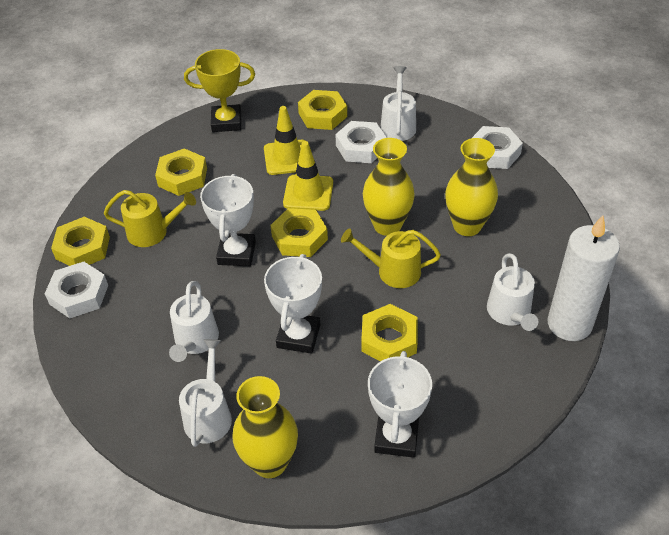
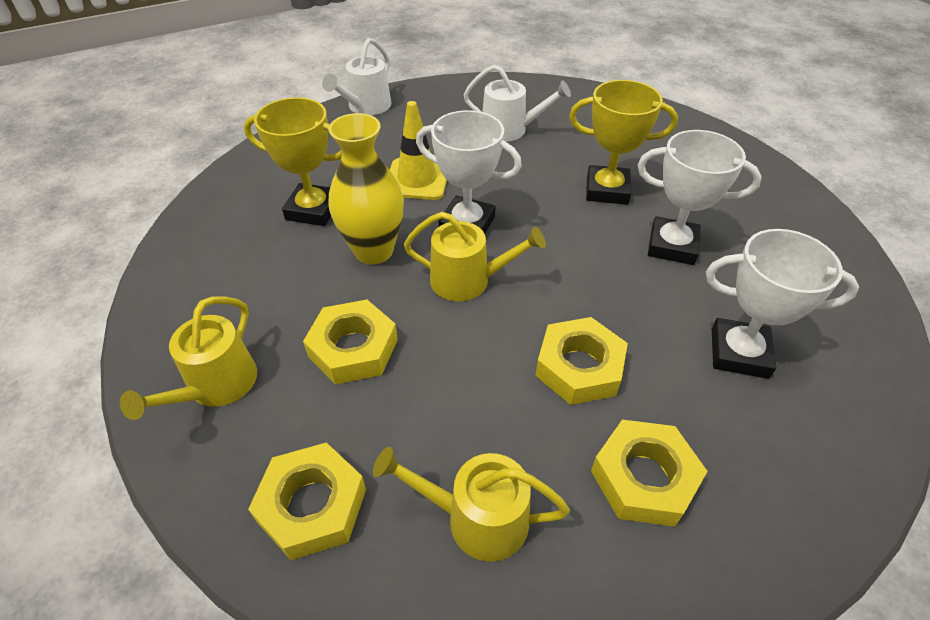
white candle: 1 -> 0
white nut: 3 -> 0
white watering can: 4 -> 2
yellow nut: 5 -> 4
yellow traffic cone: 2 -> 1
yellow trophy: 1 -> 2
yellow vase: 3 -> 1
yellow watering can: 2 -> 3

